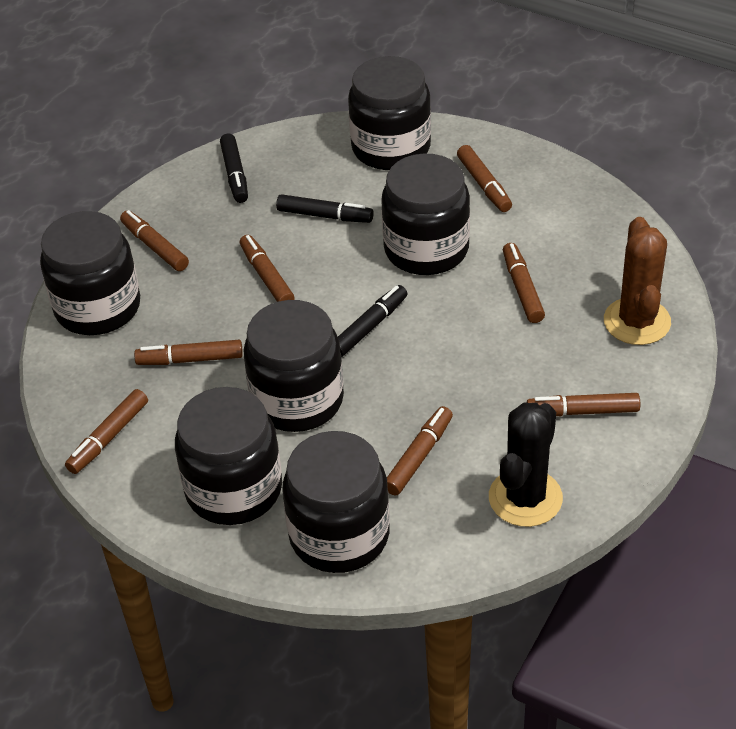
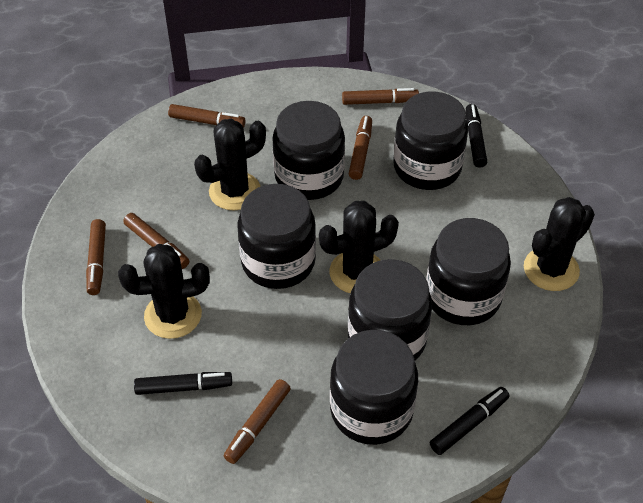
black cactus: 1 -> 4
brown cactus: 1 -> 0
brown marker: 8 -> 6

